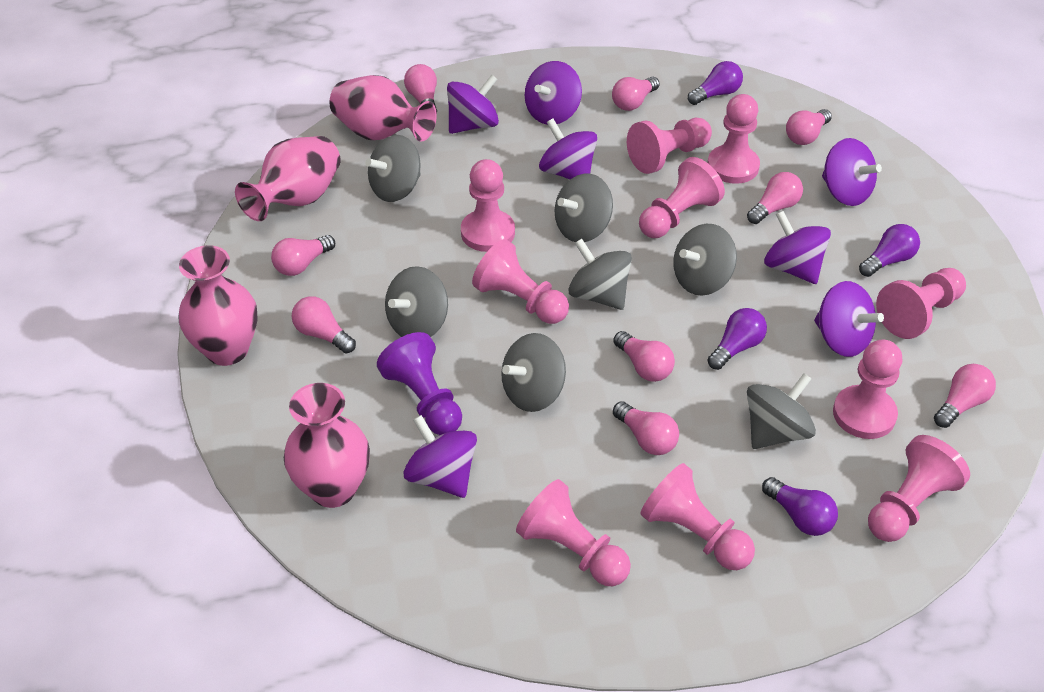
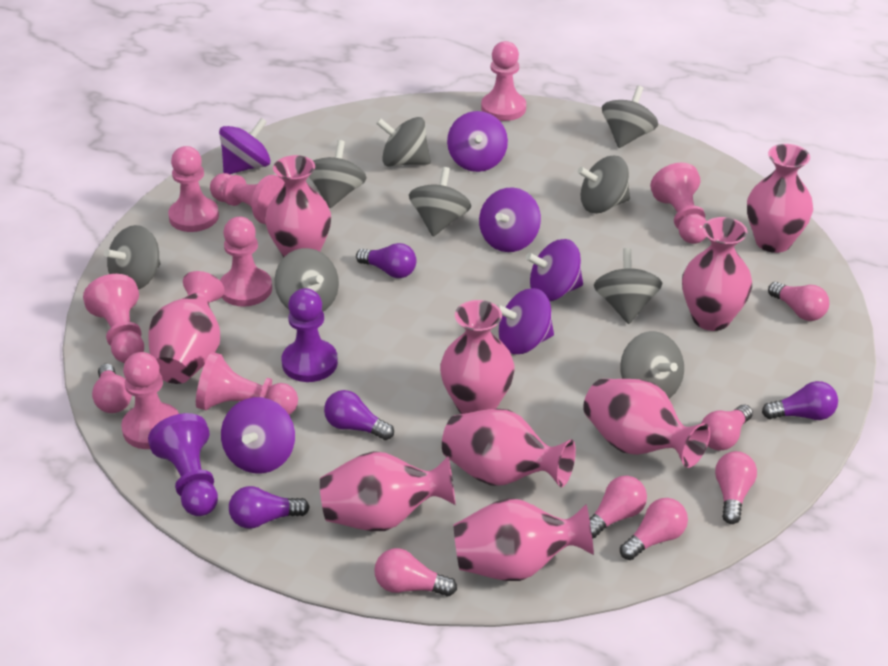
grey spinning top: 7 -> 9
pink light bulb: 9 -> 7
pink pawn: 10 -> 8
pink vase: 4 -> 9
purple pawn: 1 -> 2
purple spinning top: 7 -> 6

